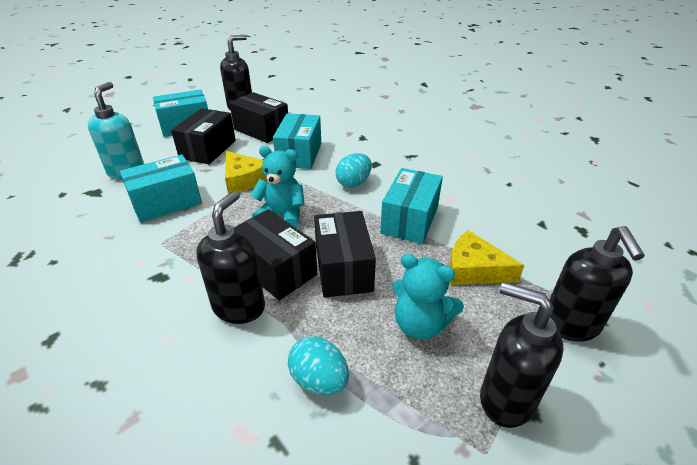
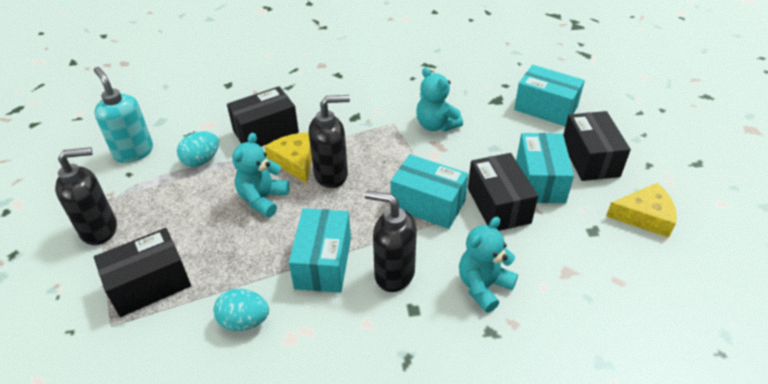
black soap dispenser: 4 -> 3
turquoise teddy bear: 2 -> 3

